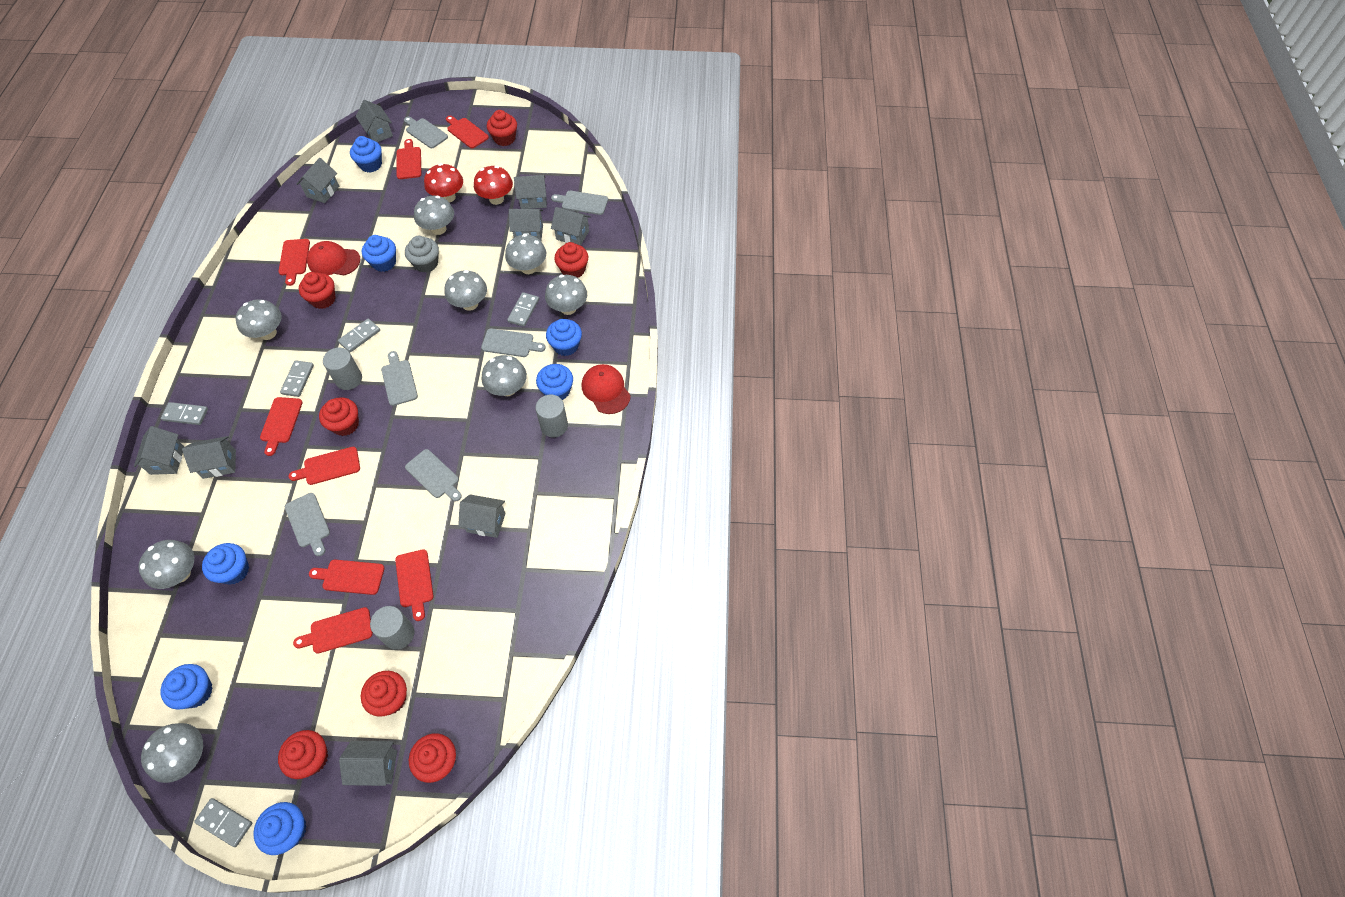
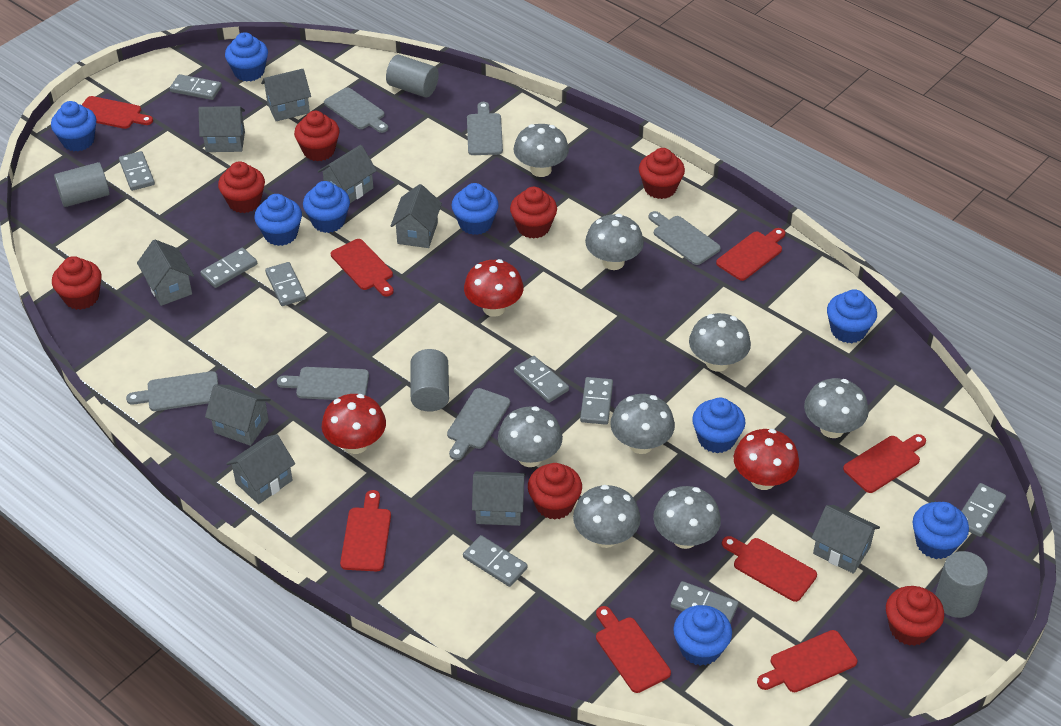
blue cupcake: 7 -> 9
grey cupcake: 1 -> 0
grey cylinder: 3 -> 4
grey domino: 5 -> 9
red cap: 2 -> 0
red mushroom: 2 -> 3

